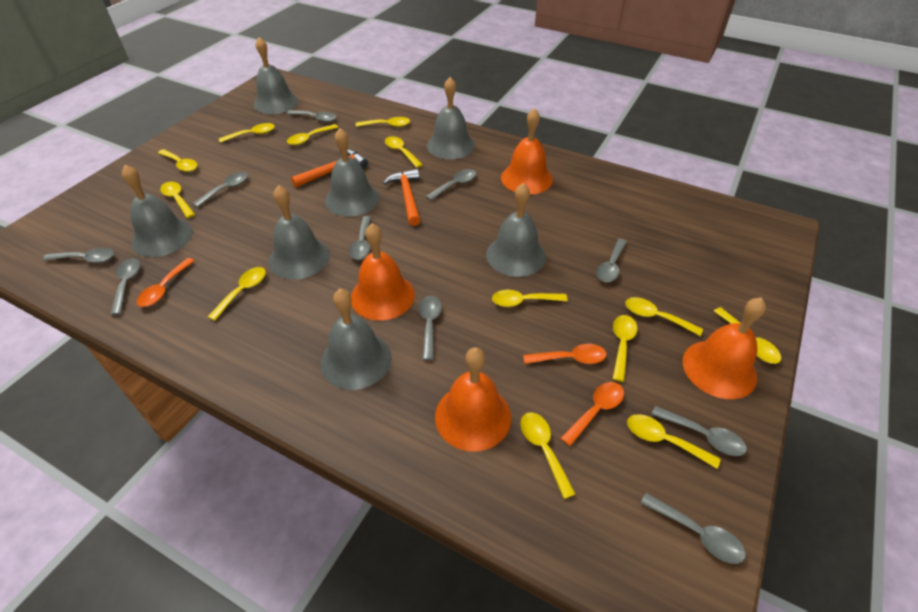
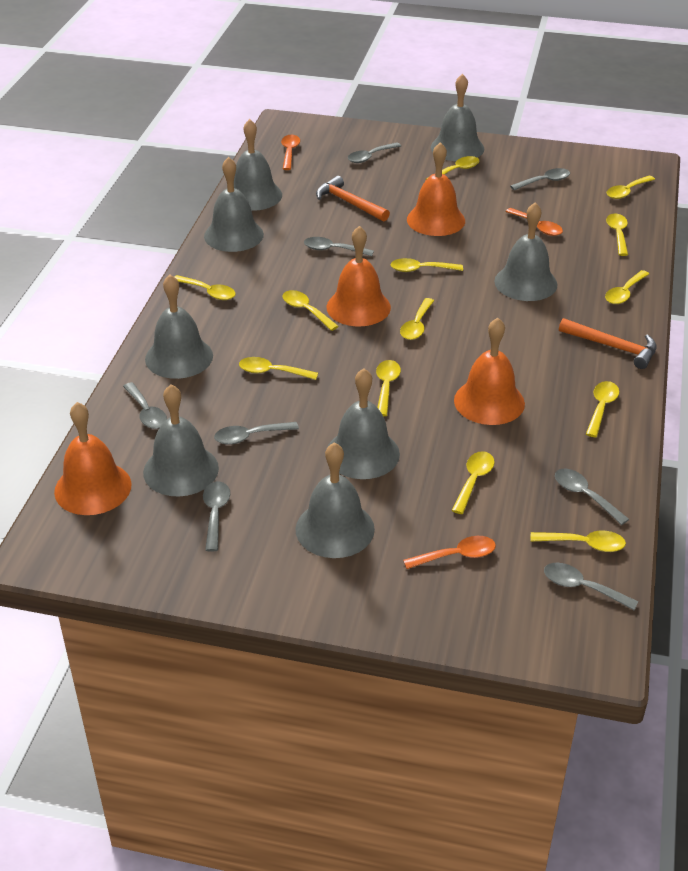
grey bell: 7 -> 8
grey spoon: 10 -> 8

